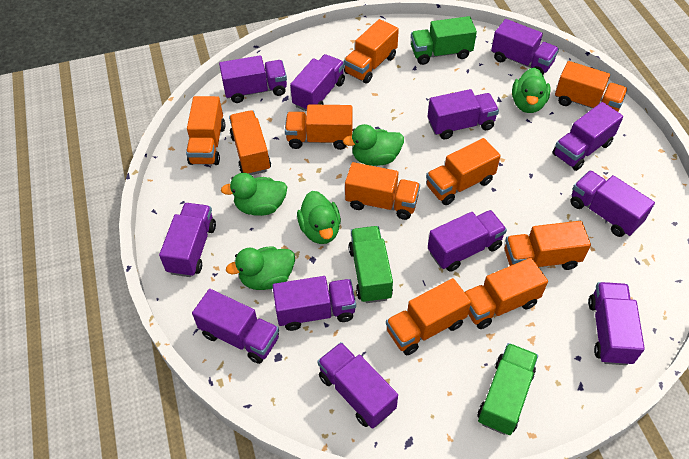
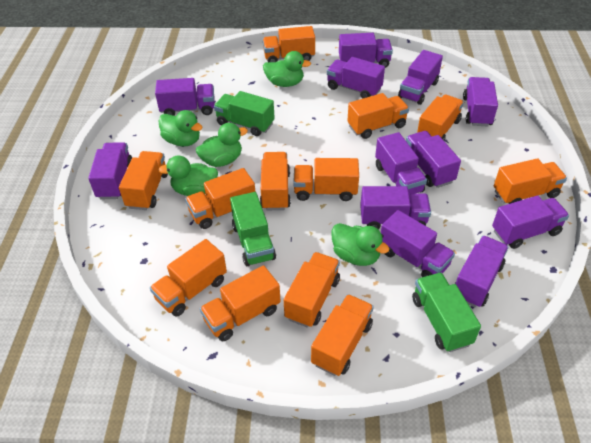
orange truck: 10 -> 12

